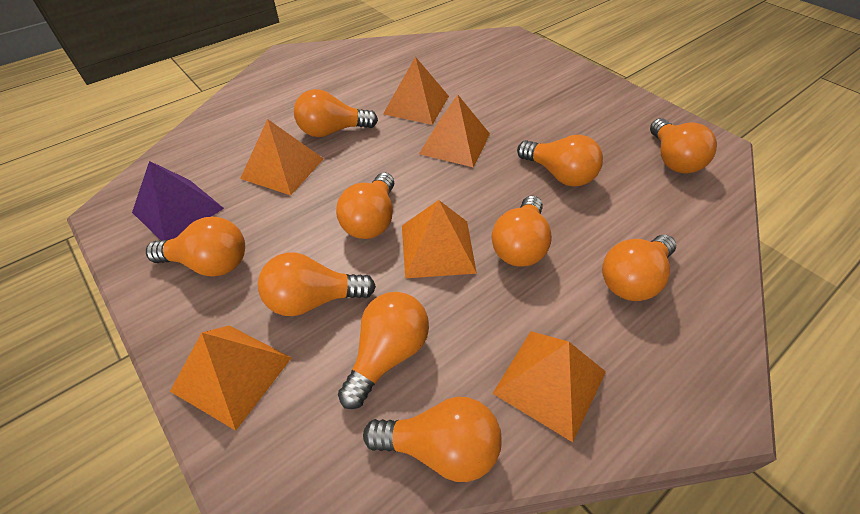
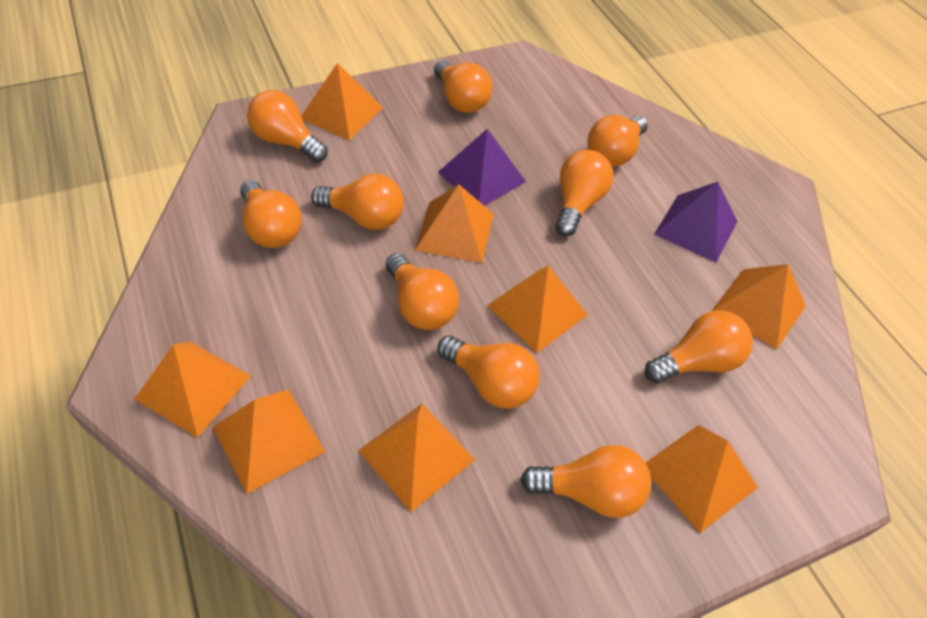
orange pyramid: 6 -> 8
purple pyramid: 1 -> 2

